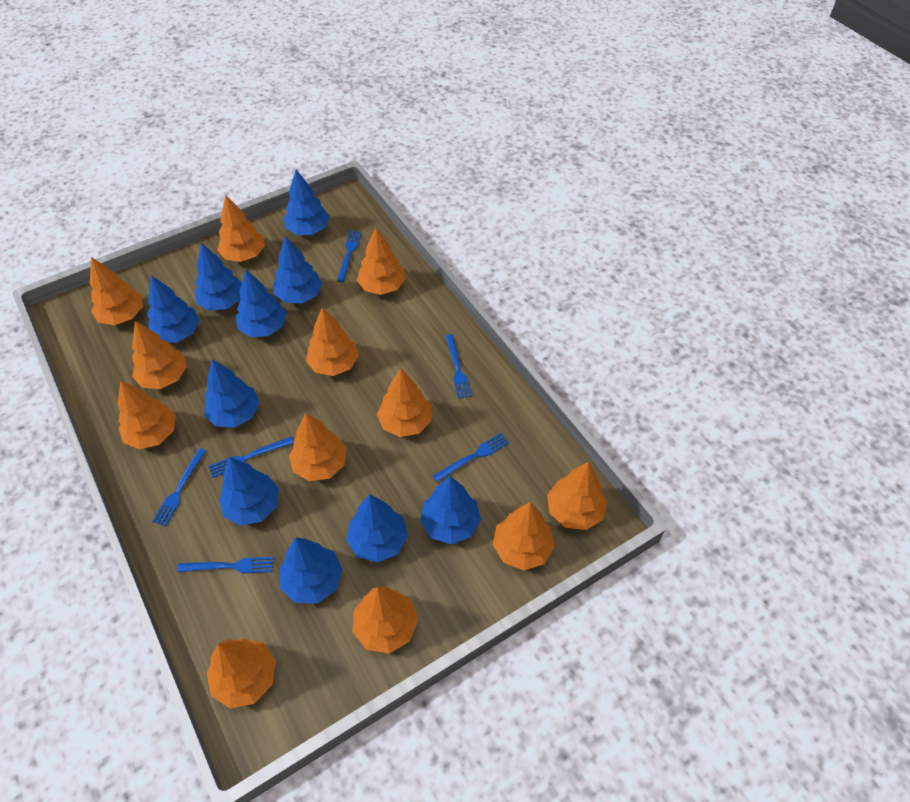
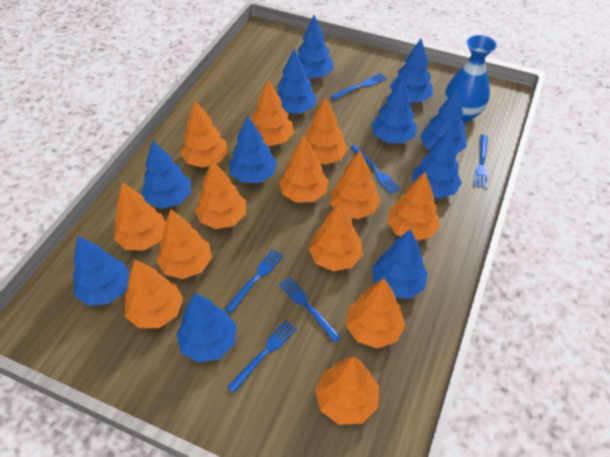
blue tree: 10 -> 11
blue vase: 0 -> 1
orange tree: 12 -> 13

